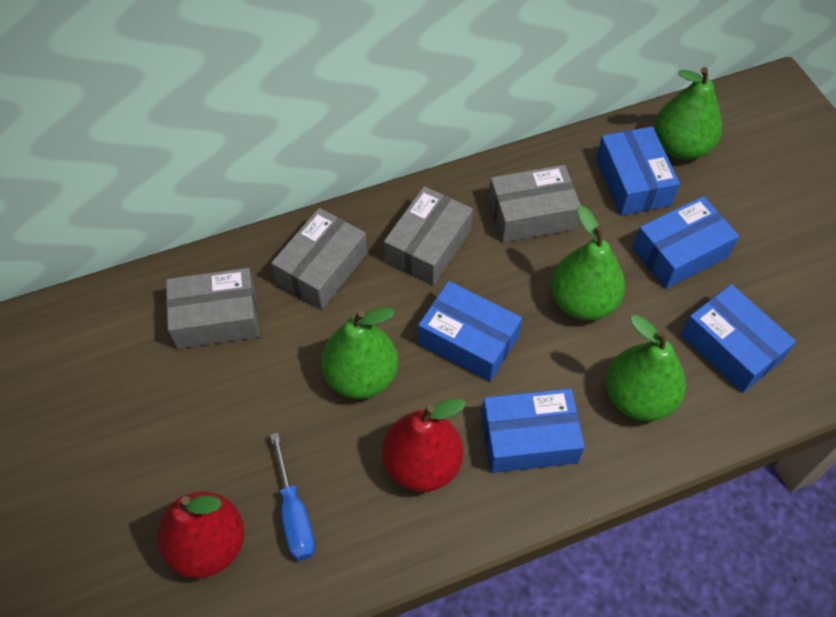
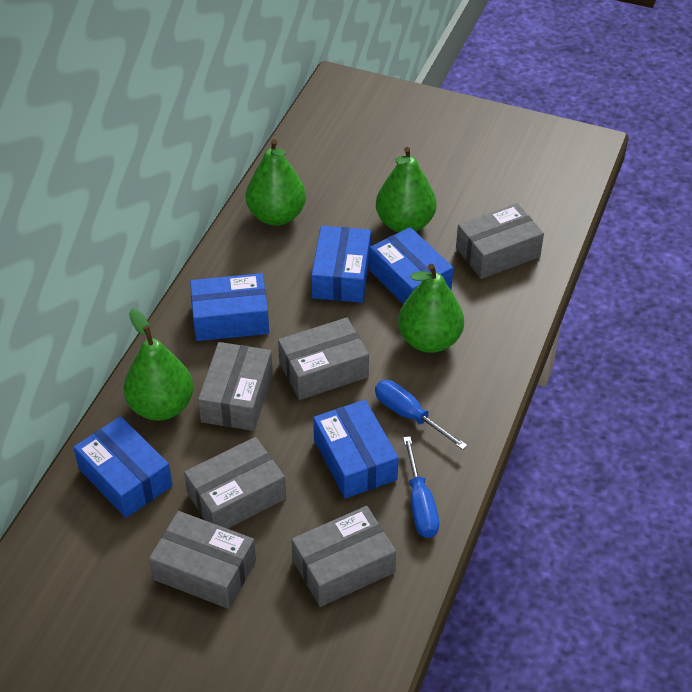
blue screwdriver: 1 -> 2
grey box: 4 -> 6
red pear: 2 -> 0

